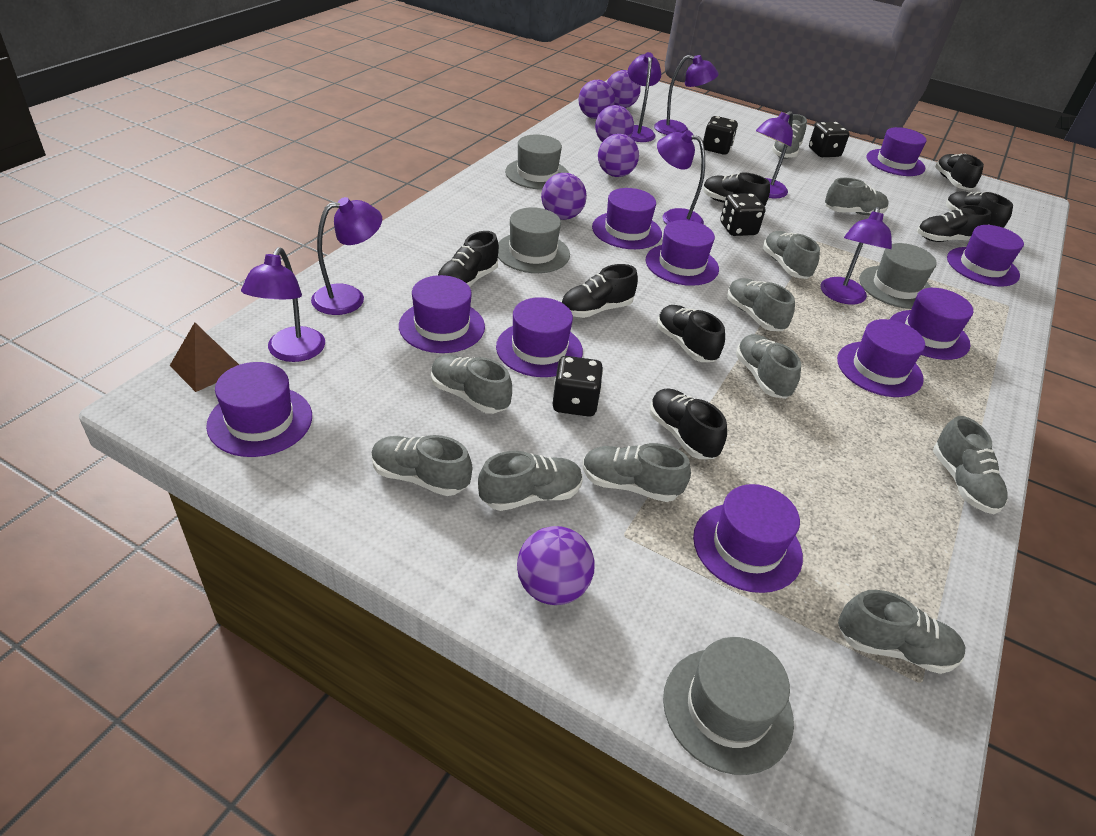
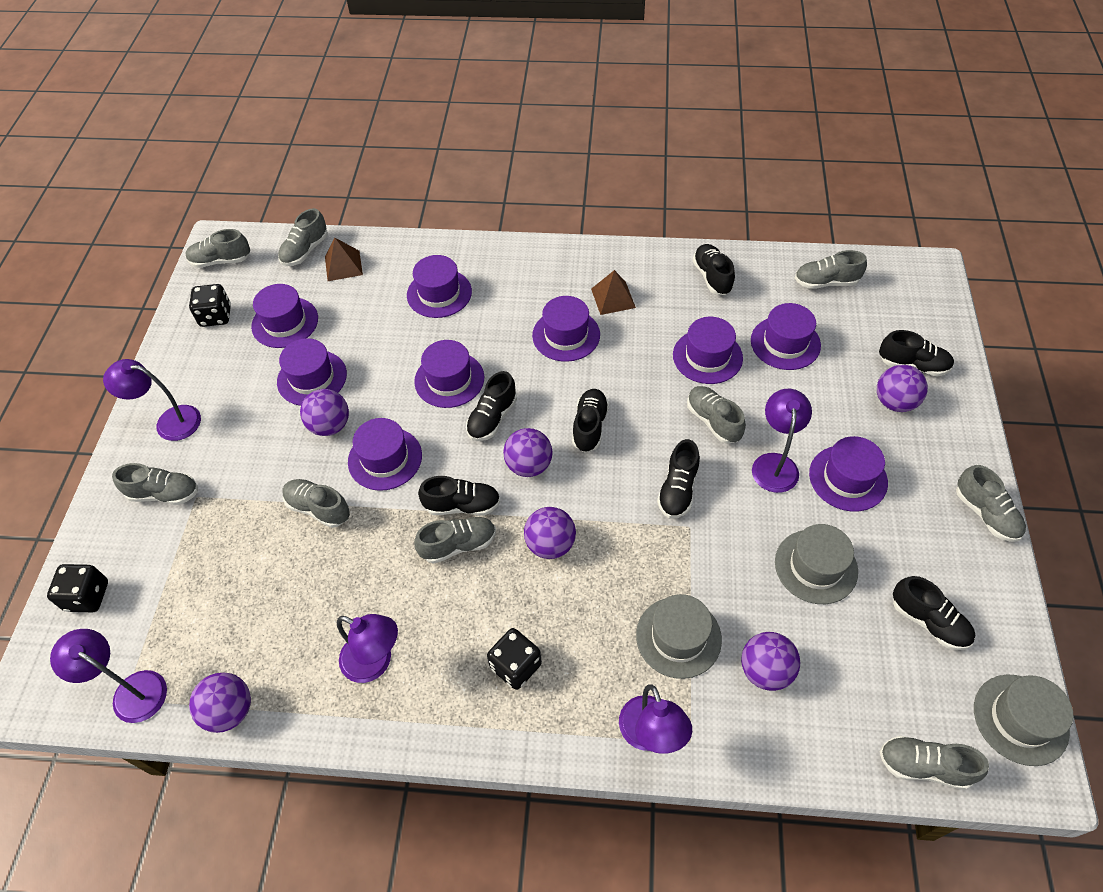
black dice: 4 -> 3
black shoe: 8 -> 7
brown pyramid: 1 -> 2
grey hat: 4 -> 3
grey shoe: 11 -> 9
purple hat: 10 -> 9
purple lamp: 7 -> 5

